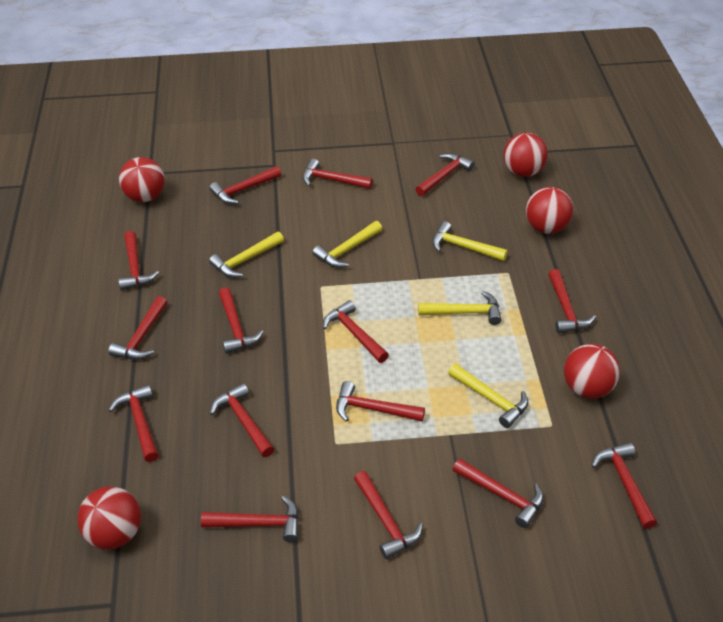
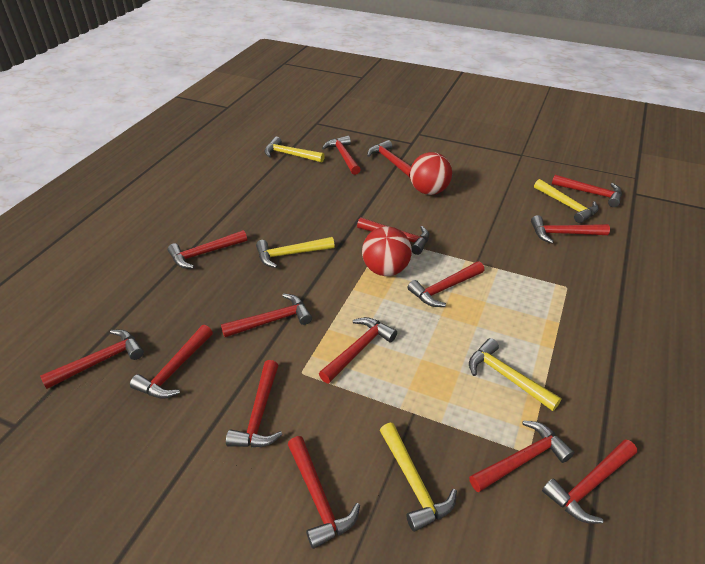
red ball: 5 -> 2

